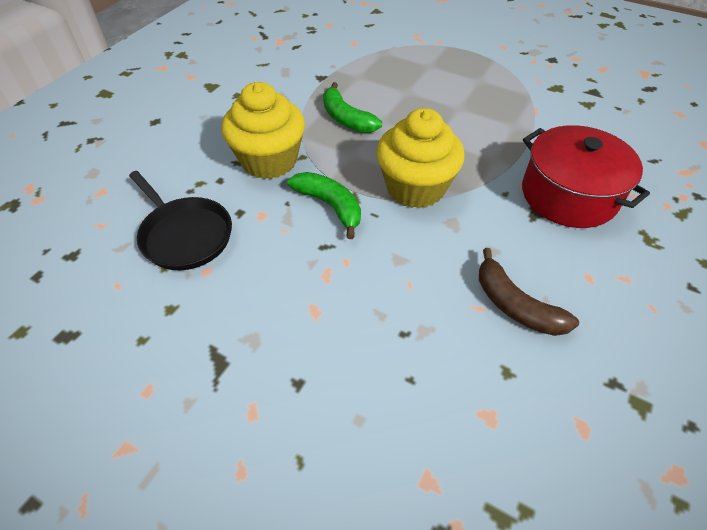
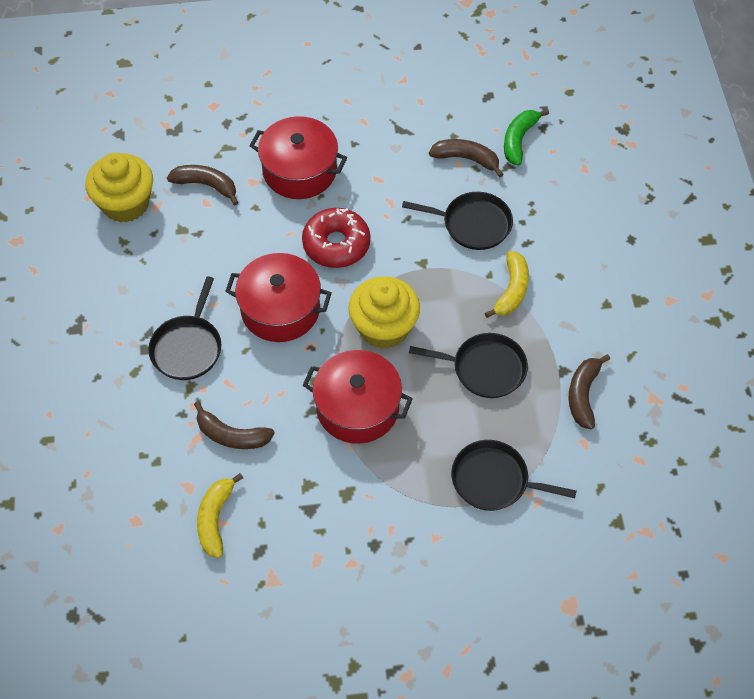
black pan: 1 -> 4
brown banana: 1 -> 4
green banana: 2 -> 1
red donut: 0 -> 1
red pot: 1 -> 3
yellow banana: 0 -> 2

